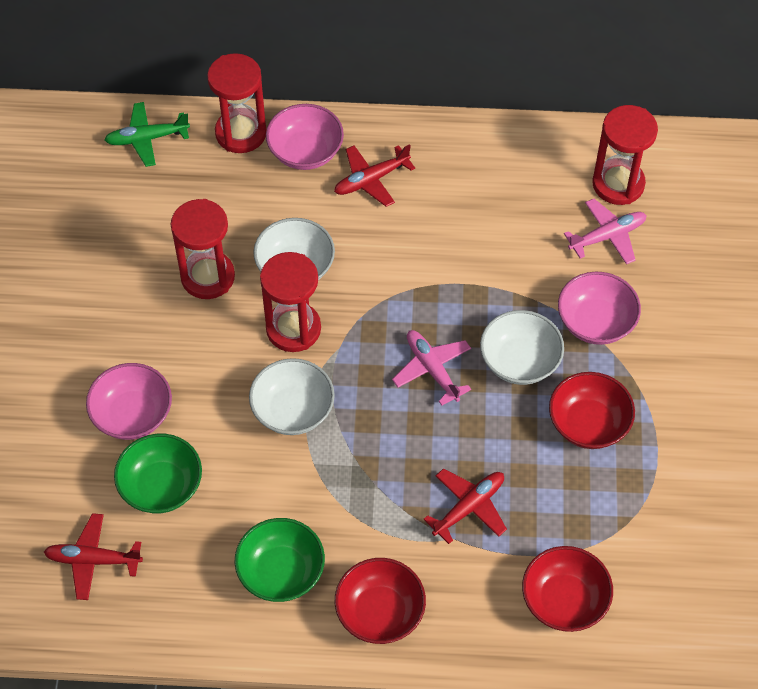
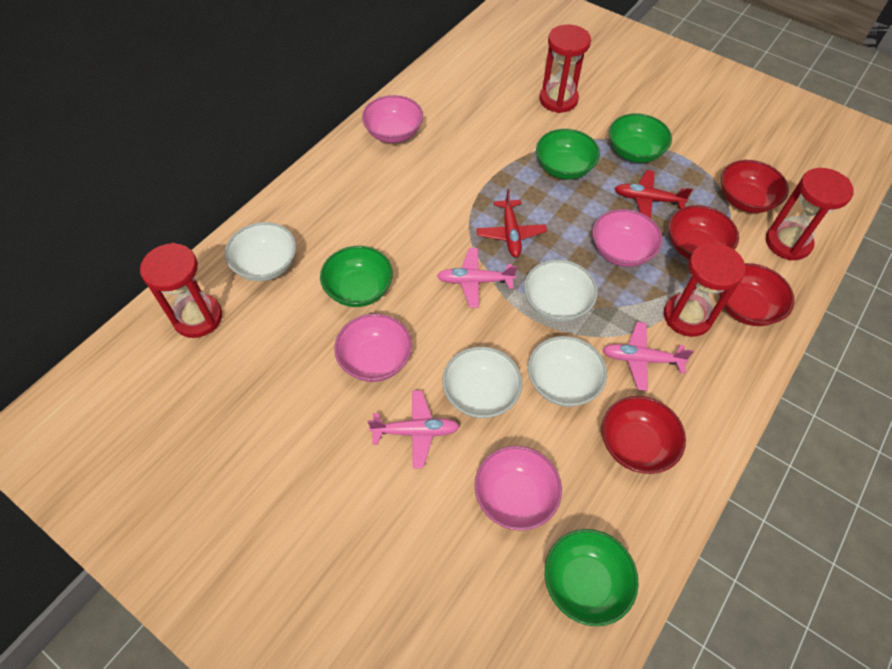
green bowl: 2 -> 4
green plane: 1 -> 0
pink bowl: 3 -> 4
pink plane: 2 -> 3
red bowl: 3 -> 4
red plane: 3 -> 2
white bowl: 3 -> 4

